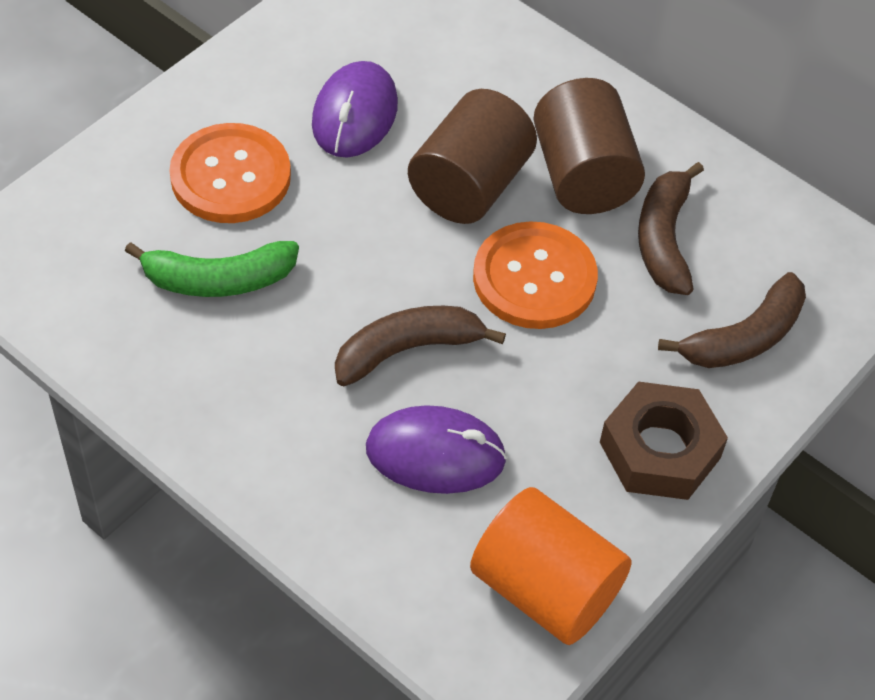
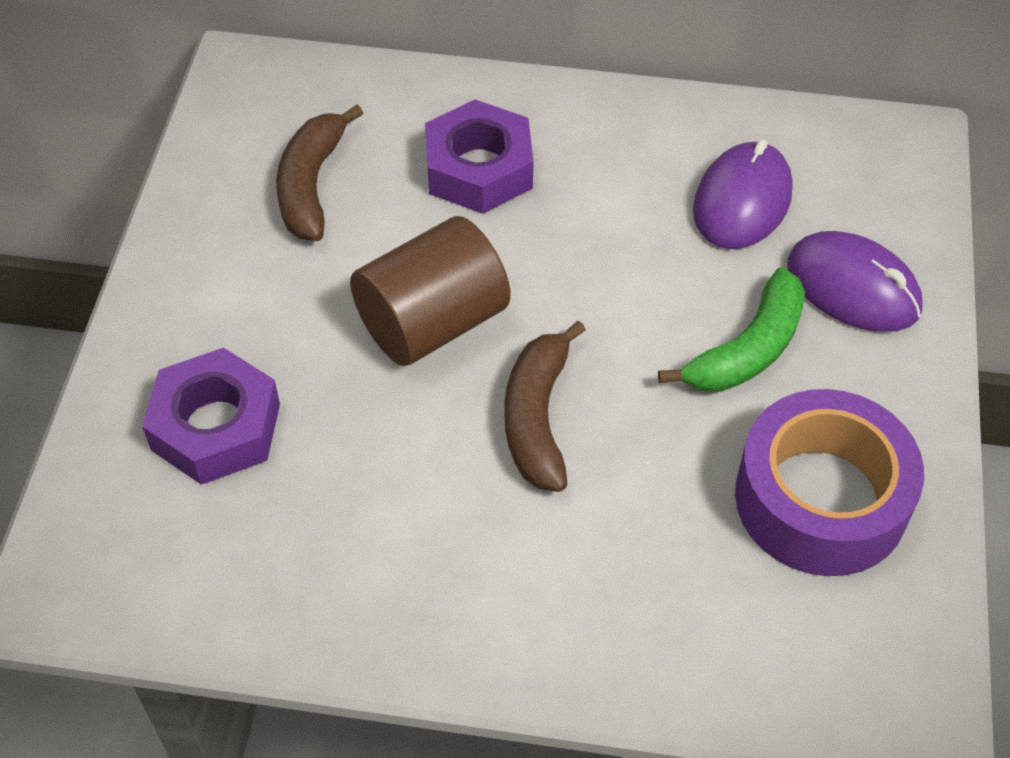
brown banana: 3 -> 2
brown cylinder: 2 -> 1
brown nut: 1 -> 0
orange button: 2 -> 0
orange cylinder: 1 -> 0
purple nut: 0 -> 2
purple tape: 0 -> 1

